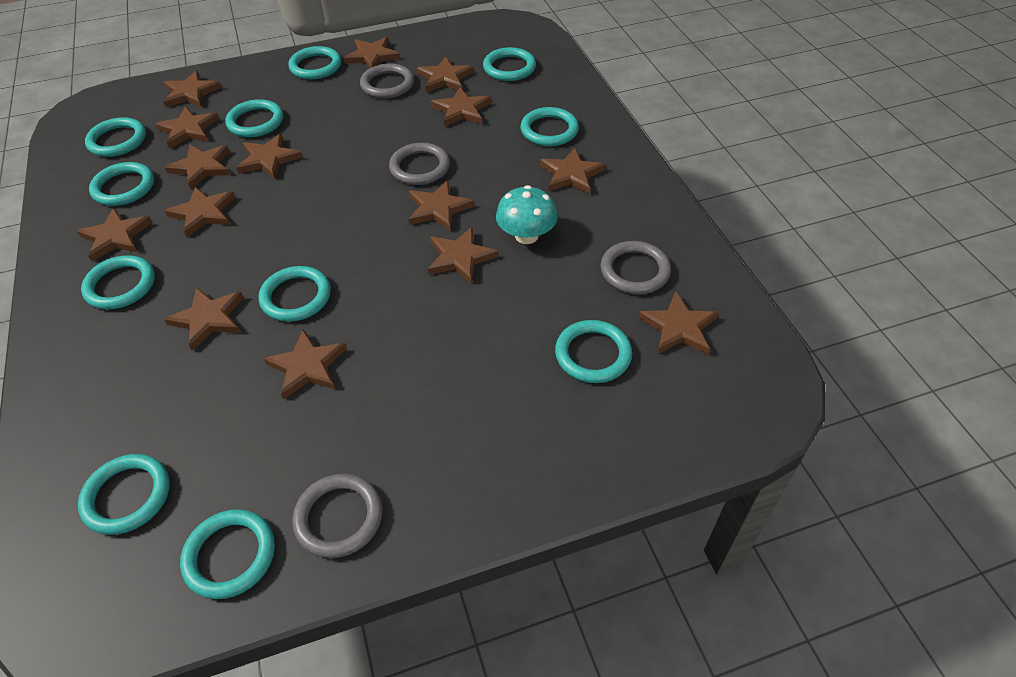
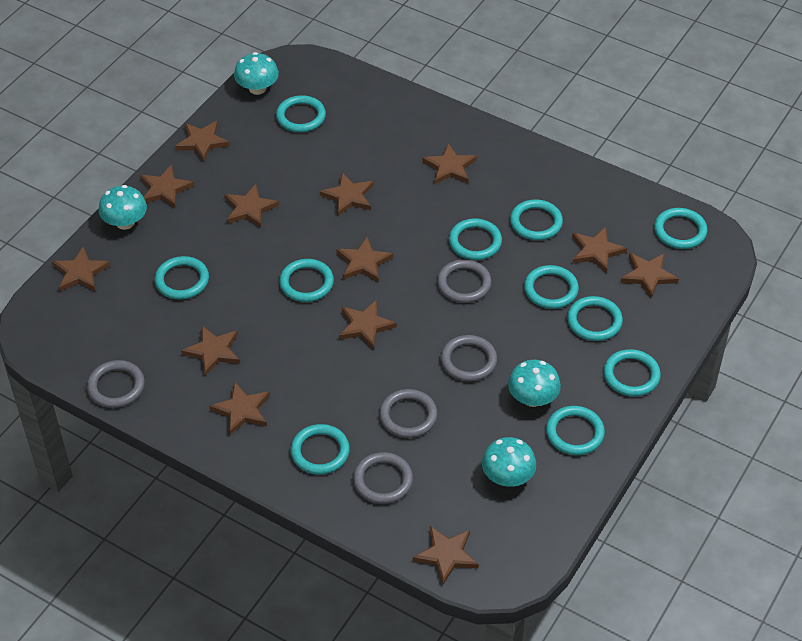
brown star: 15 -> 13
grey ring: 4 -> 5
turquoise mushroom: 1 -> 4

